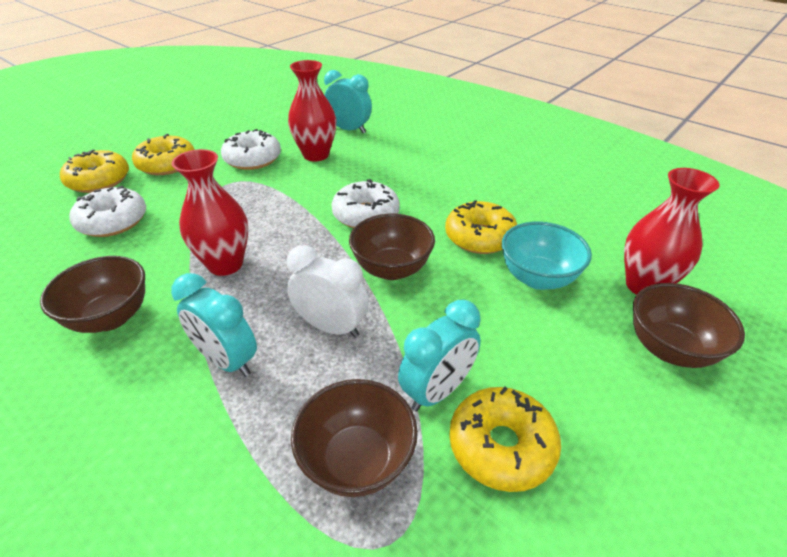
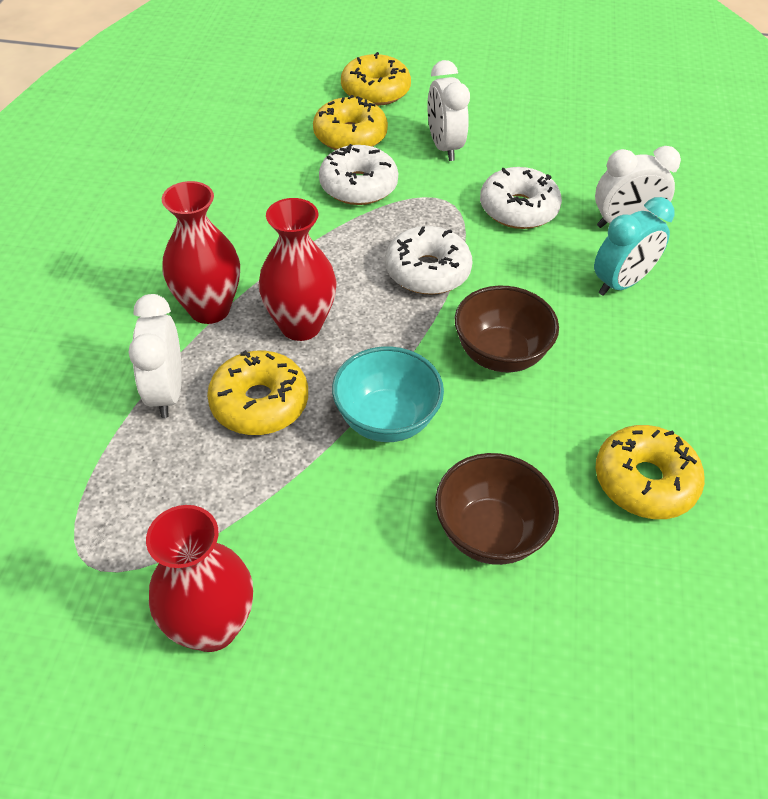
brown bowl: 4 -> 2
turquoise clock: 3 -> 1
white clock: 1 -> 3

